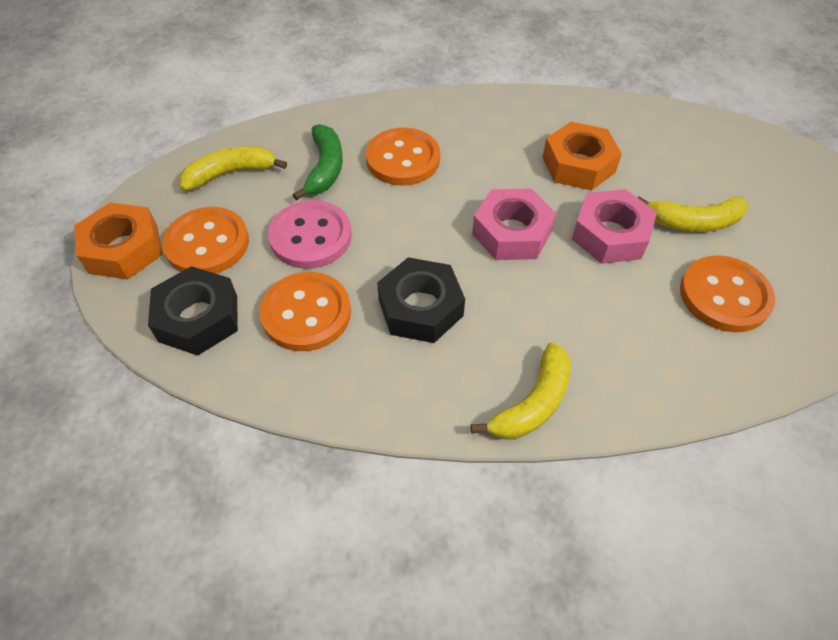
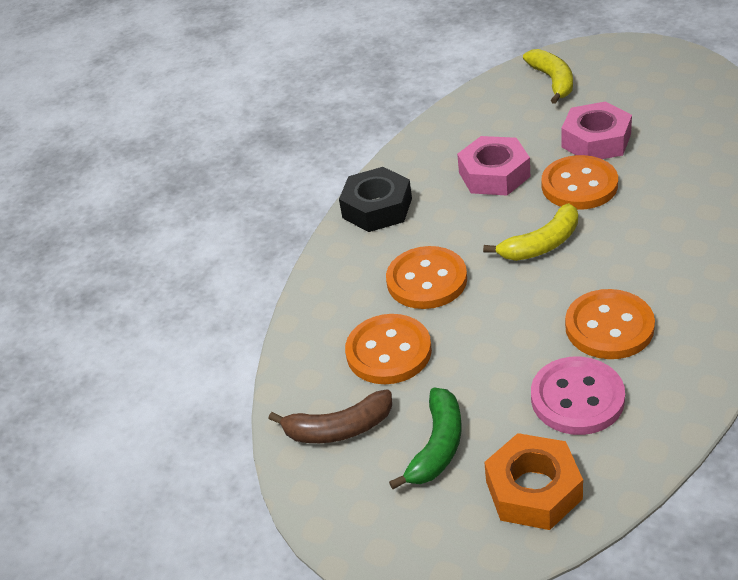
black nut: 2 -> 1
brown banana: 0 -> 1
orange nut: 2 -> 1
yellow banana: 3 -> 2

